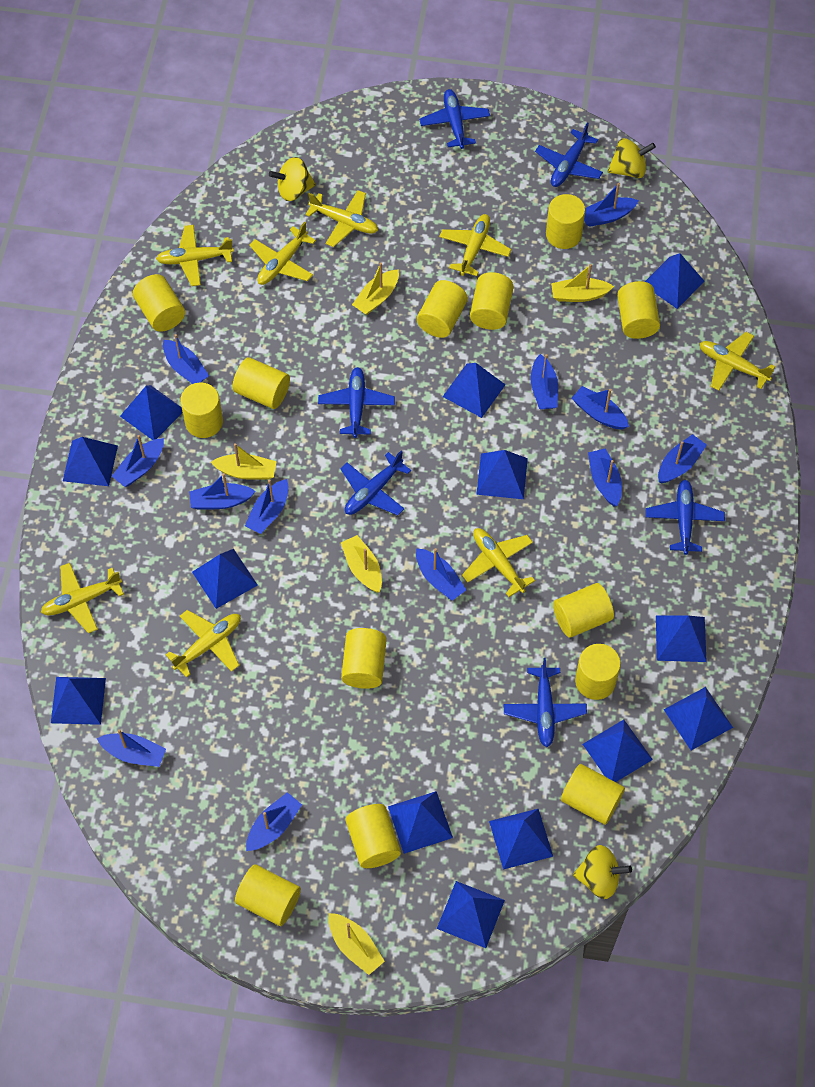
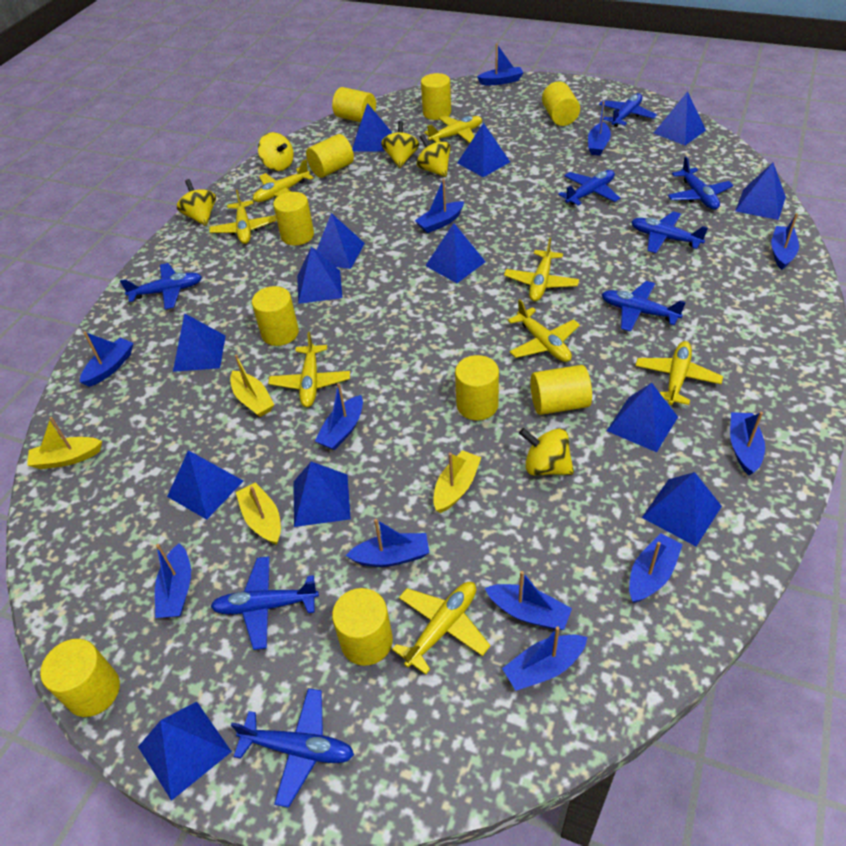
blue plane: 6 -> 8
yellow boat: 5 -> 4
yellow cylinder: 13 -> 10
yellow spinning top: 3 -> 5

